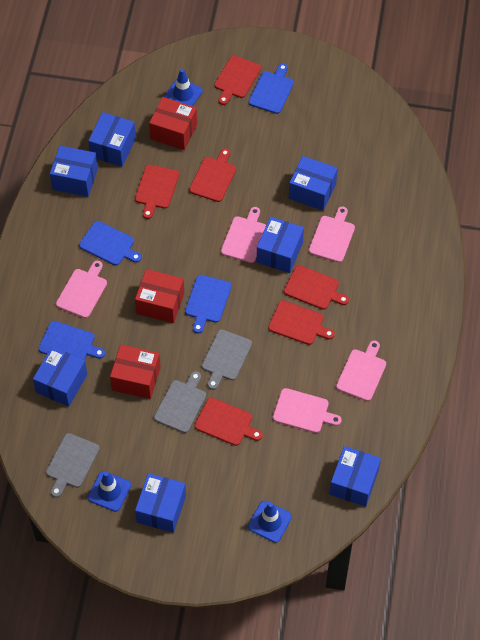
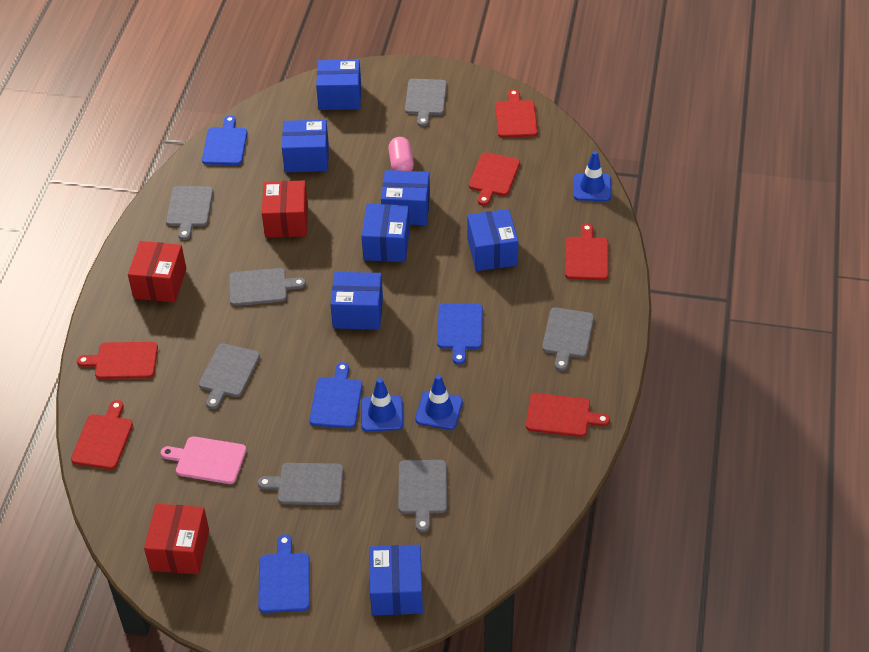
grey cutting board: 3 -> 7
pink capsule: 0 -> 1
pink cutting board: 5 -> 1

